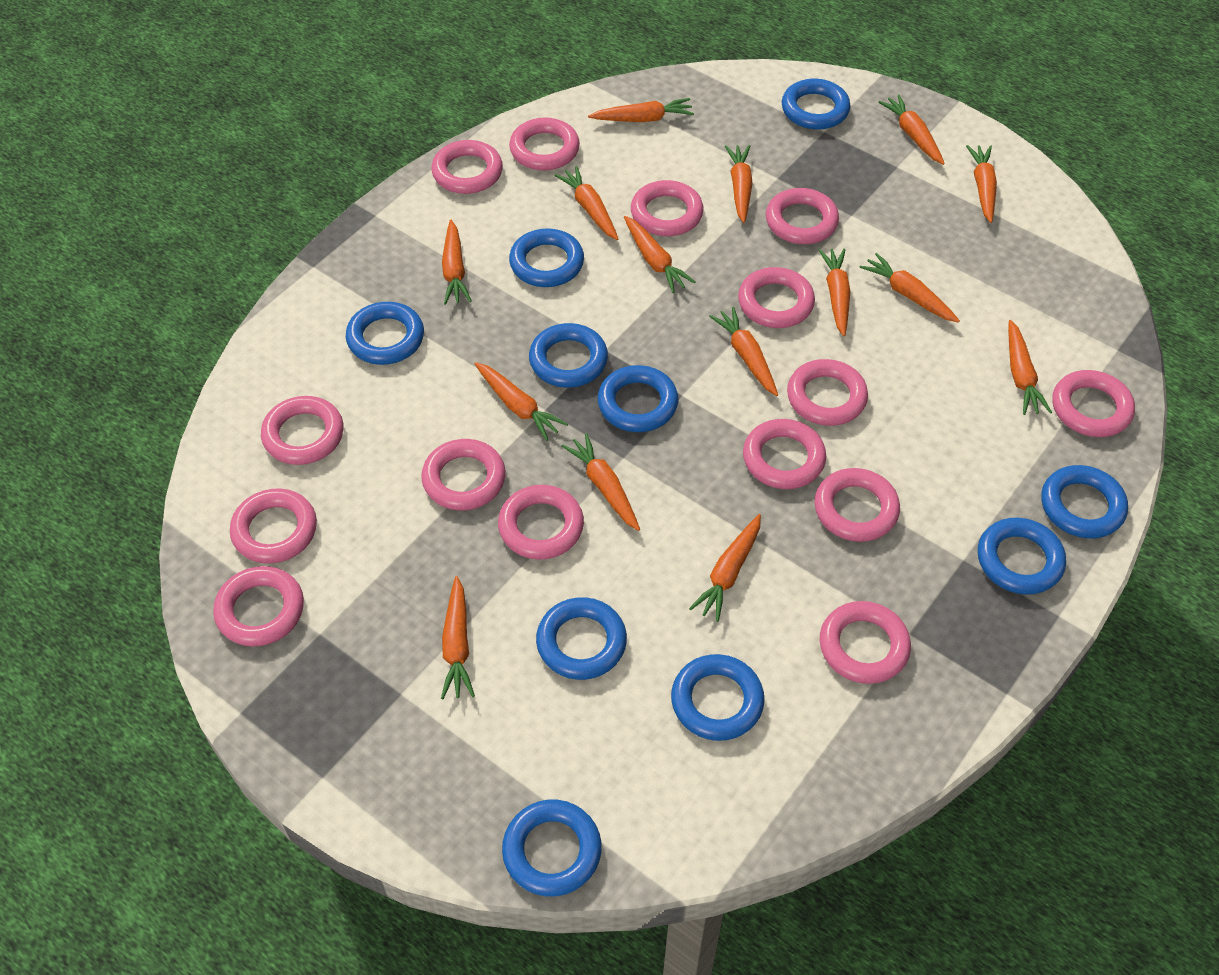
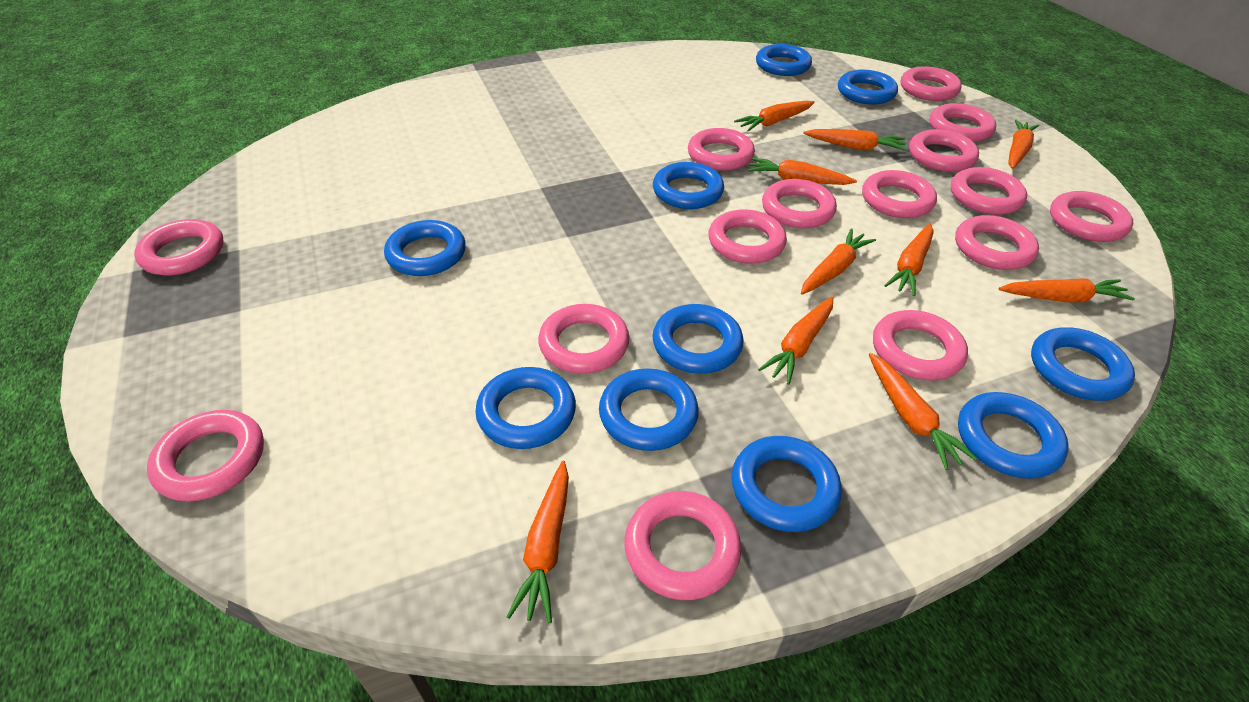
orange carrot: 15 -> 10

